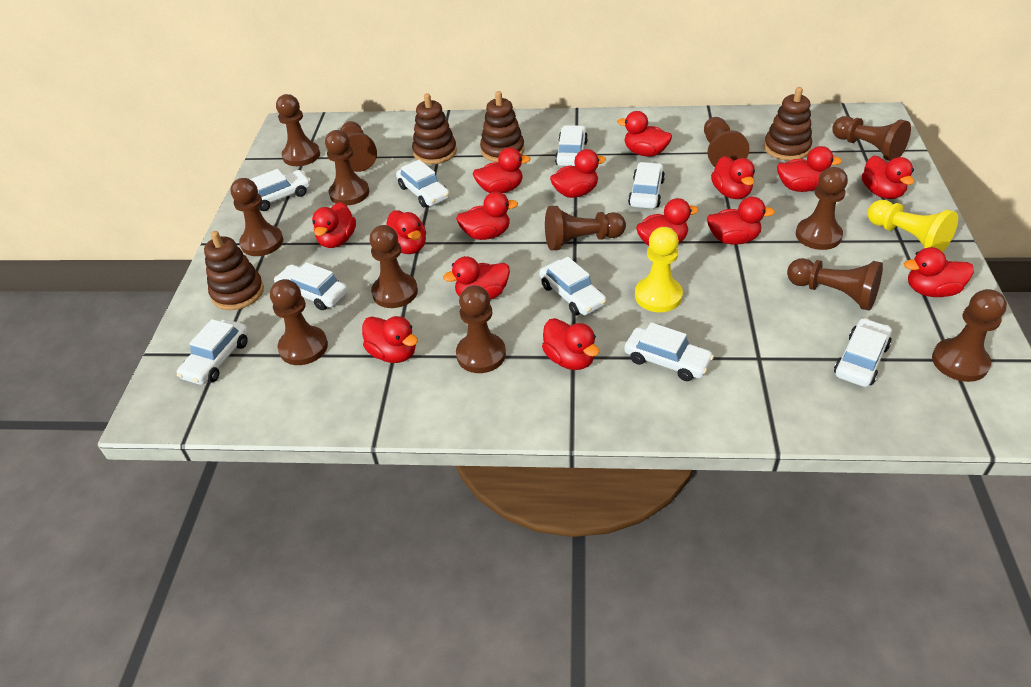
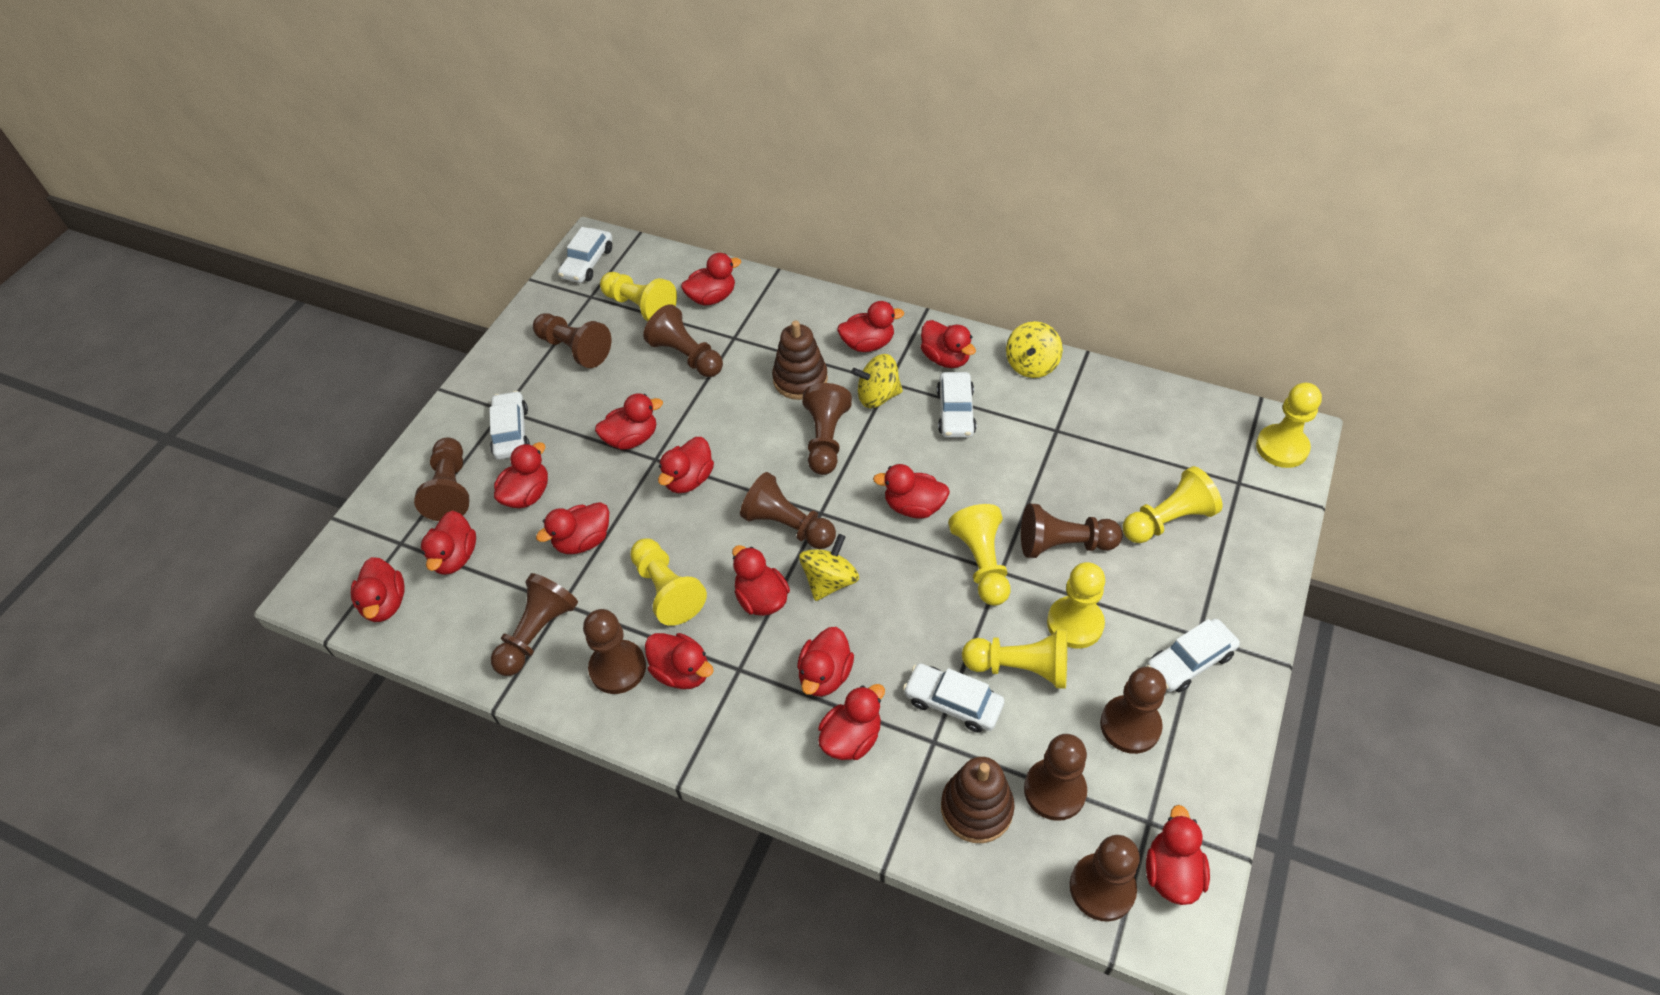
brown pawn: 13 -> 11
brown stacking toy: 4 -> 2
white car: 9 -> 5
yellow pawn: 2 -> 7
yellow spinning top: 0 -> 3

